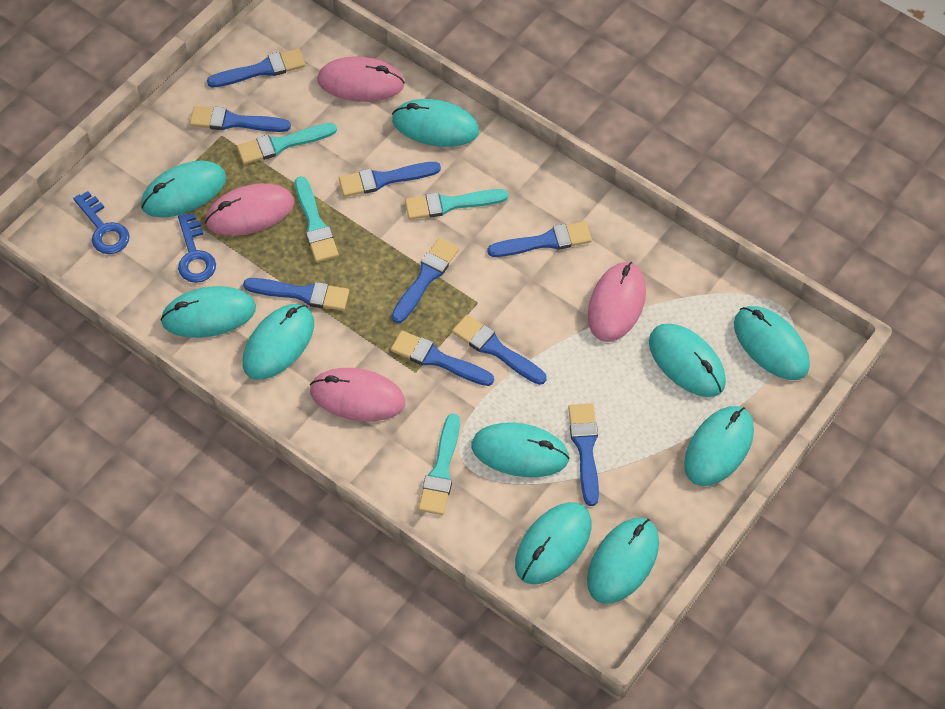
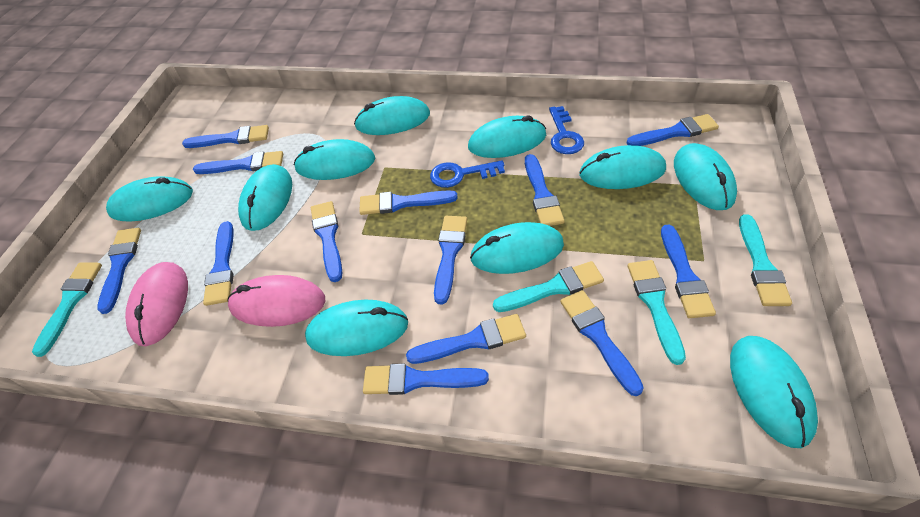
blue brush: 9 -> 13
pink mouse: 4 -> 2

